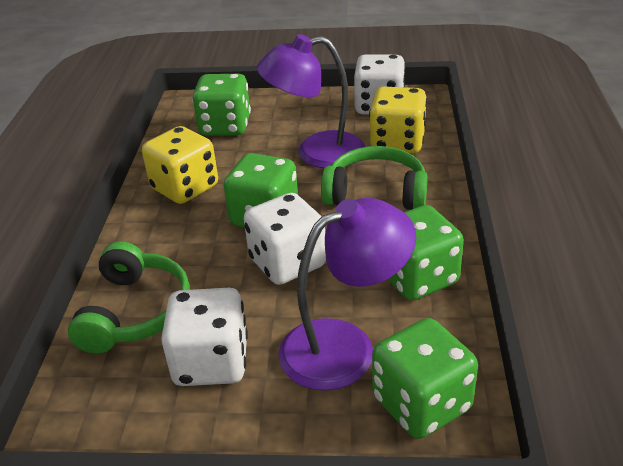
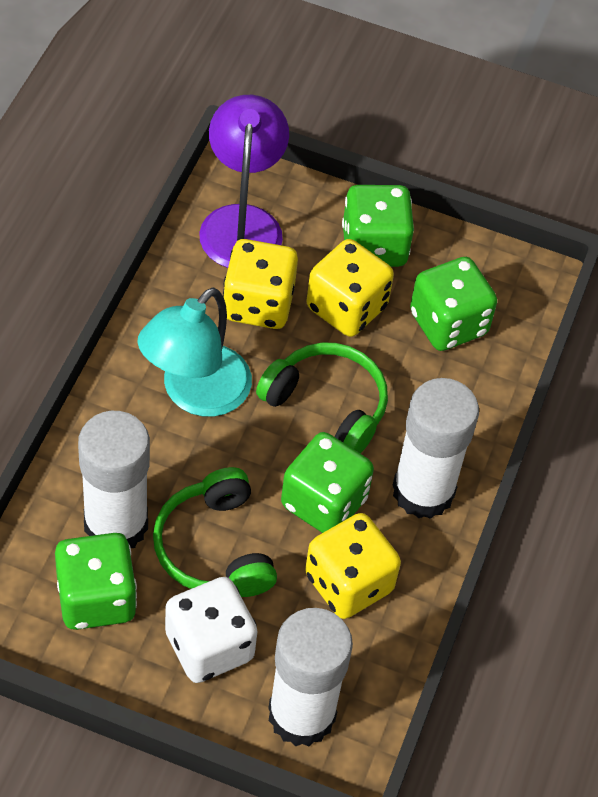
purple lamp: 2 -> 1
turquoise lamp: 0 -> 1
white dice: 3 -> 1
white glue stick: 0 -> 3
yellow dice: 2 -> 3

